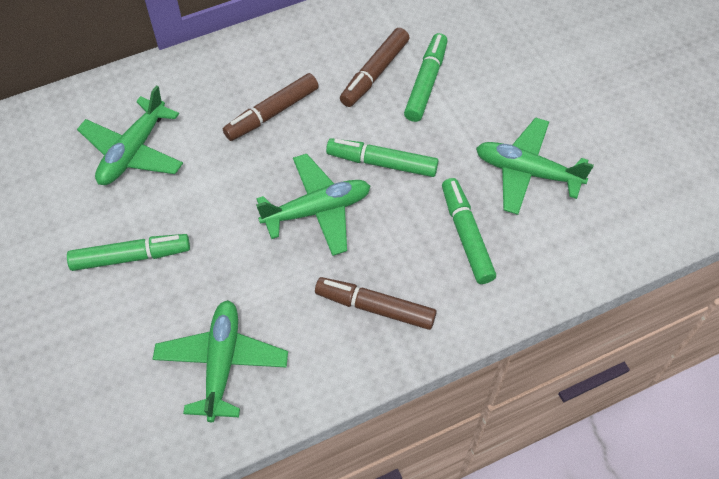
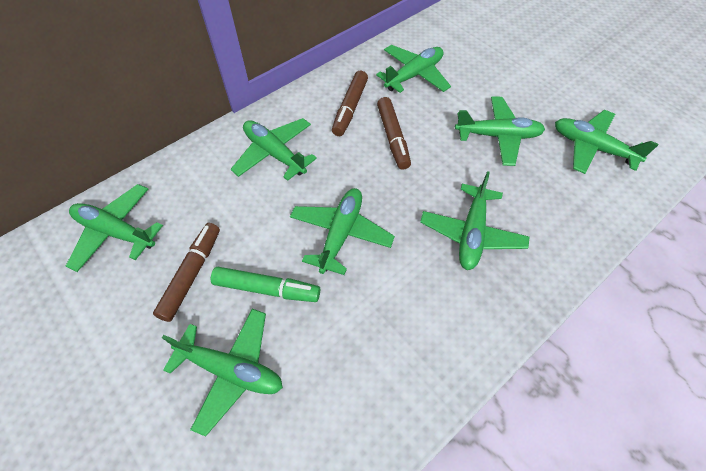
green marker: 4 -> 1
green plane: 4 -> 8

